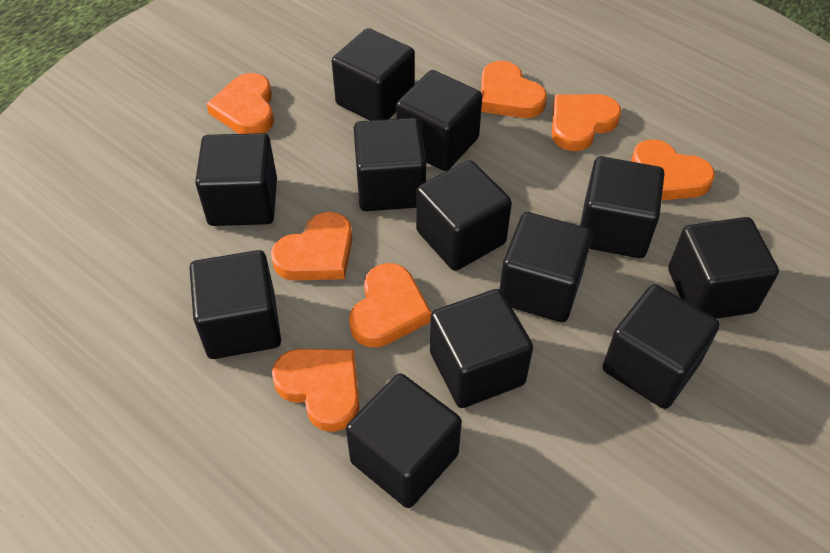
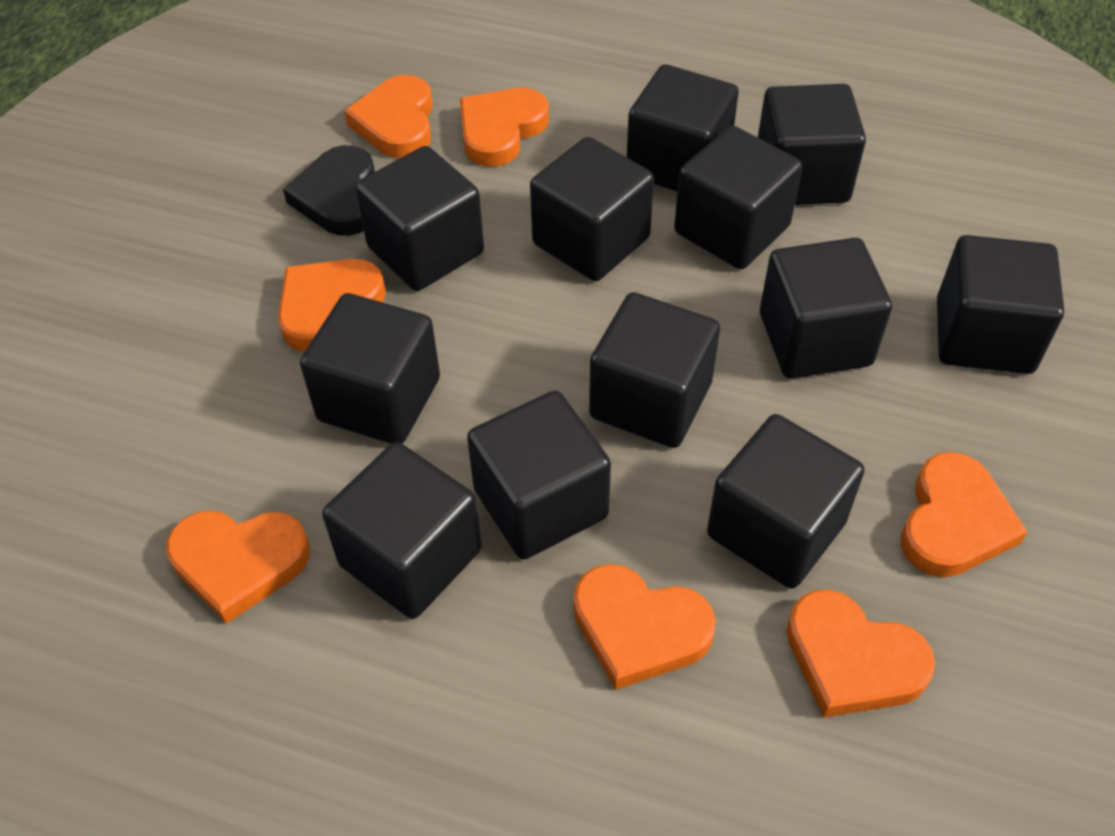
black heart: 0 -> 1

